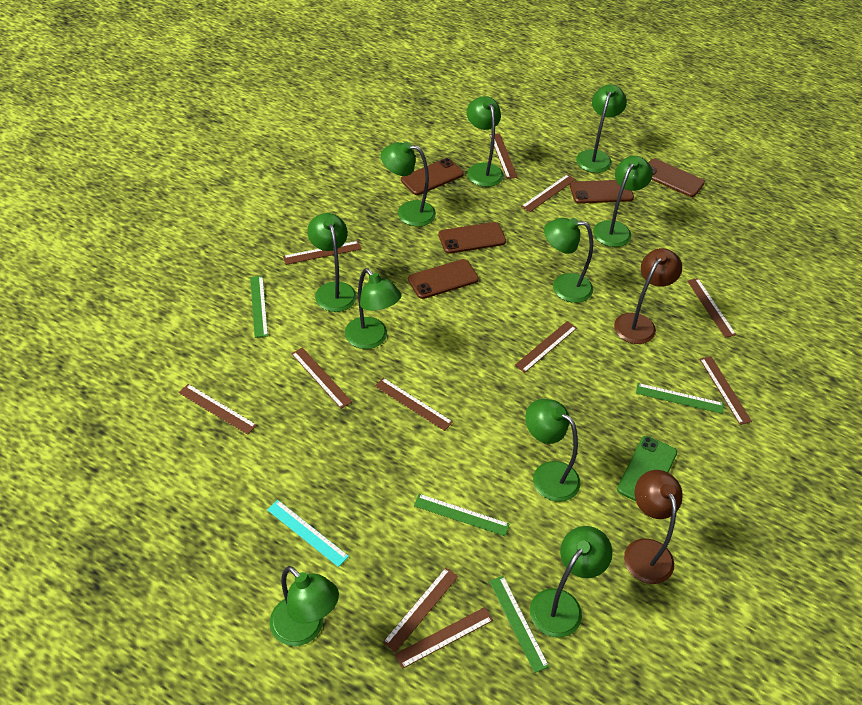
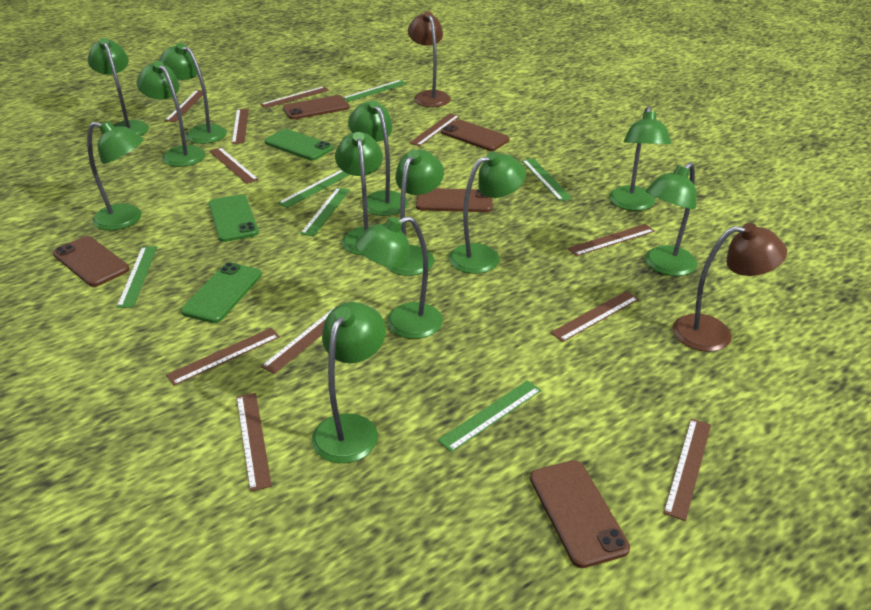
green lamp: 10 -> 12
green phone: 1 -> 3
green ruler: 4 -> 6
turquoise ruler: 1 -> 0

